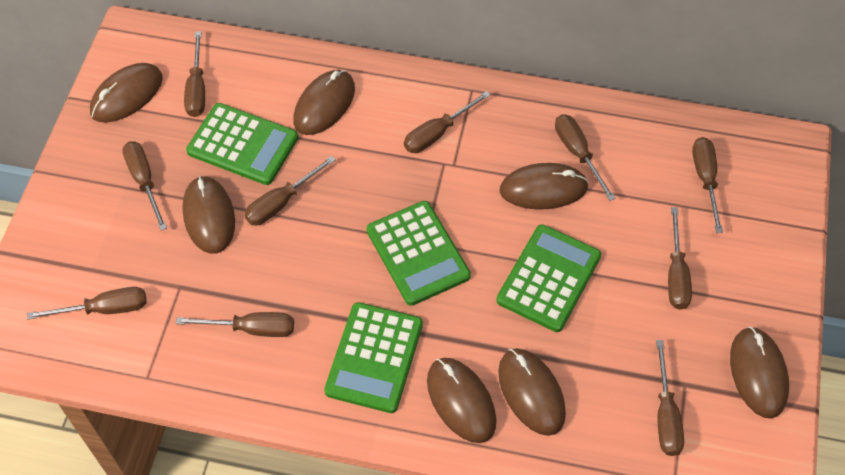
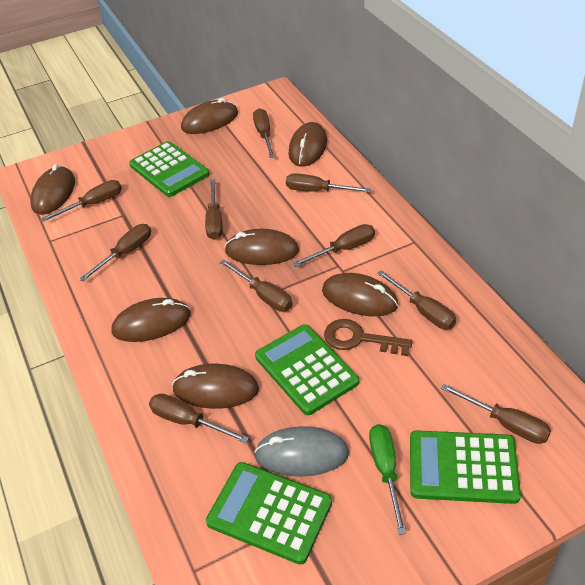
brown key: 0 -> 1
green screwdriver: 0 -> 1
grey mouse: 0 -> 1

